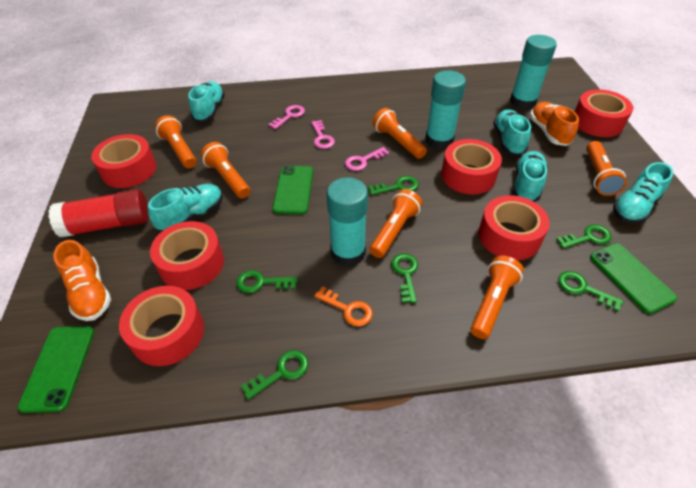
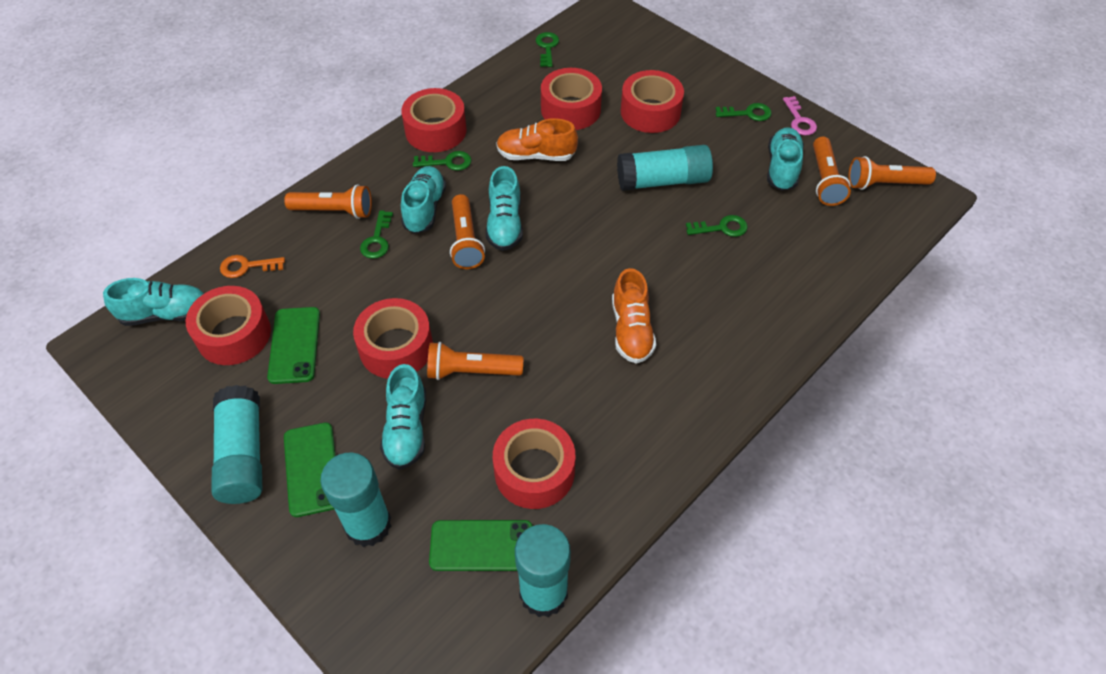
green key: 6 -> 5
orange flashlight: 6 -> 5
pink key: 3 -> 1
red glue stick: 1 -> 0
turquoise glue stick: 3 -> 4

